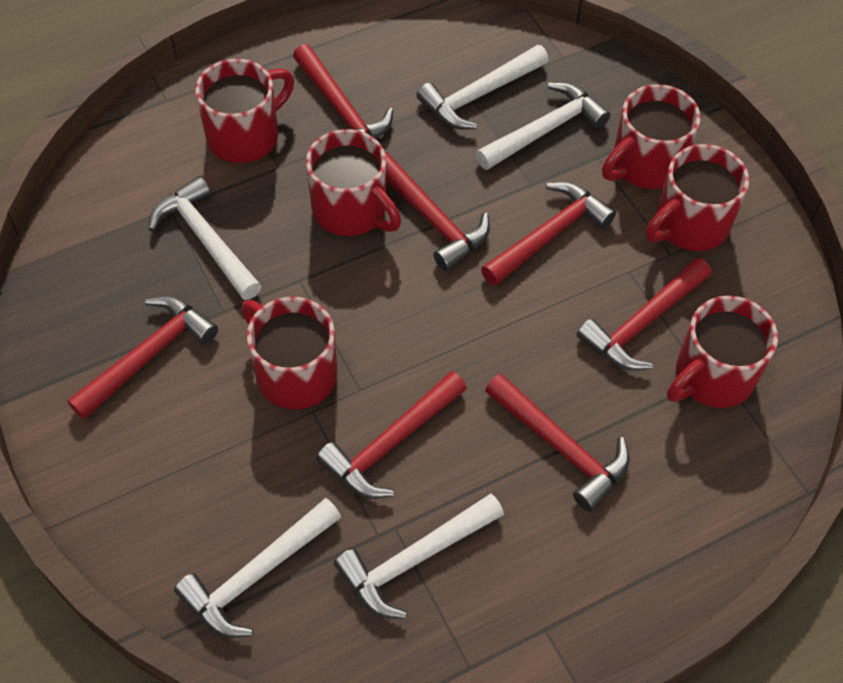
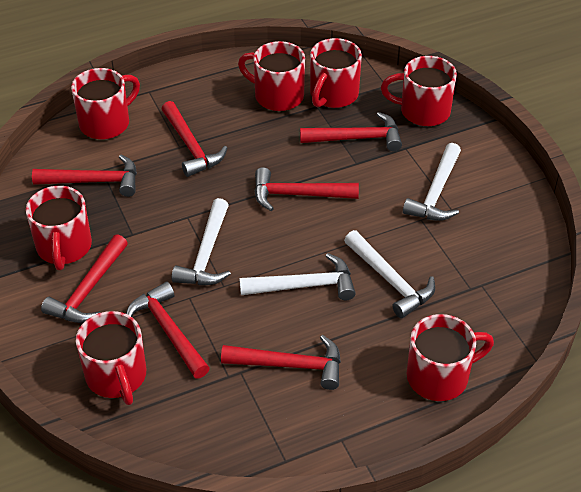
red mug: 6 -> 7
white hammer: 5 -> 4

